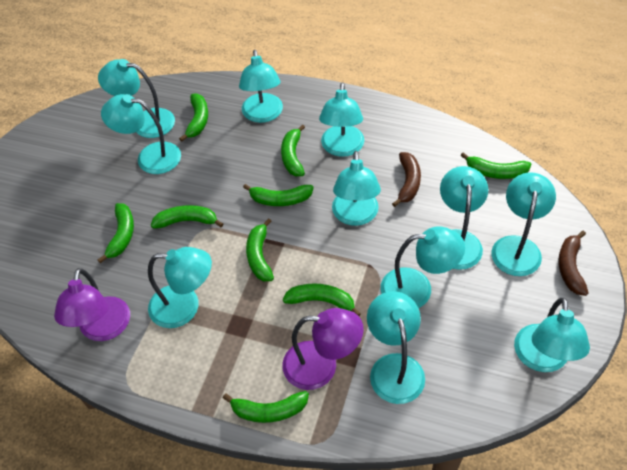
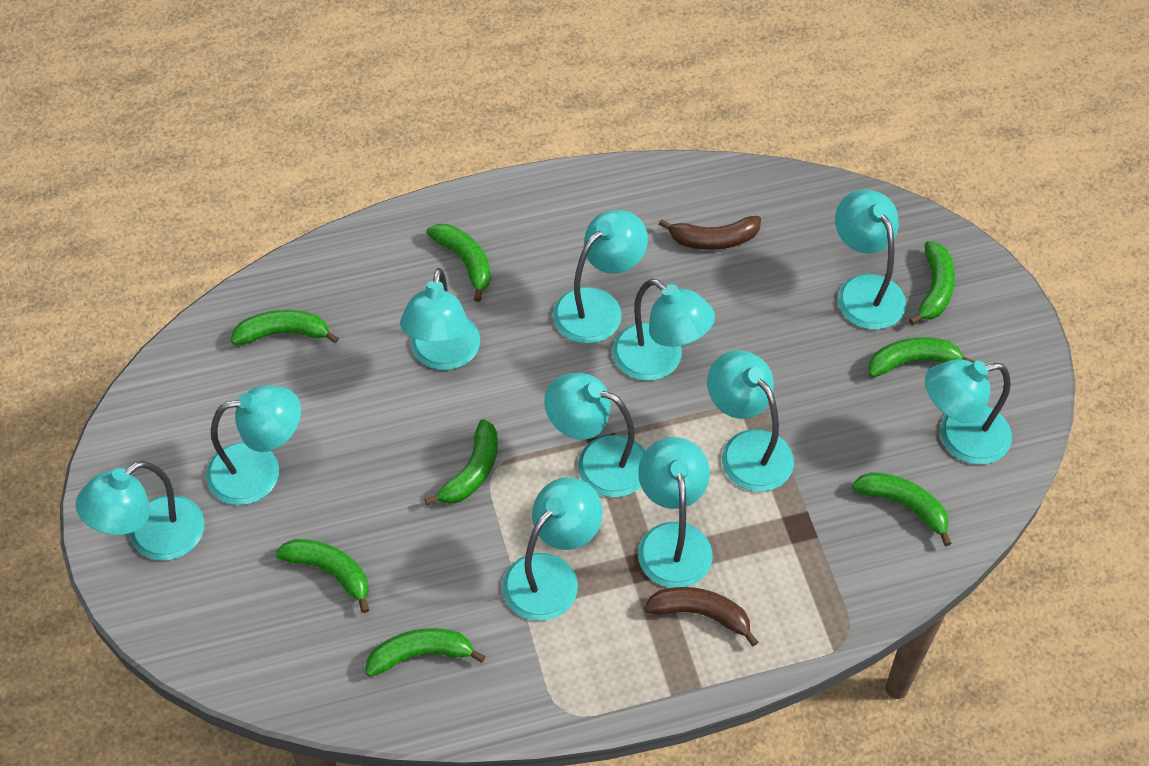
green banana: 9 -> 8
purple lamp: 2 -> 0

